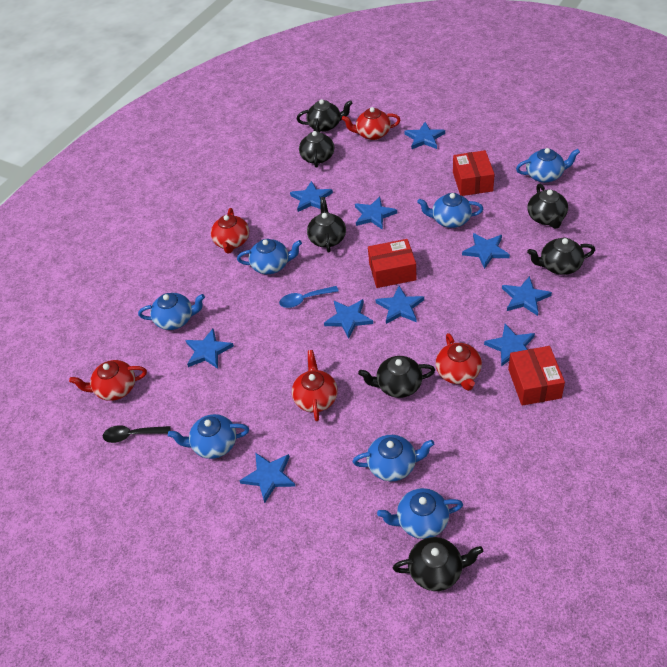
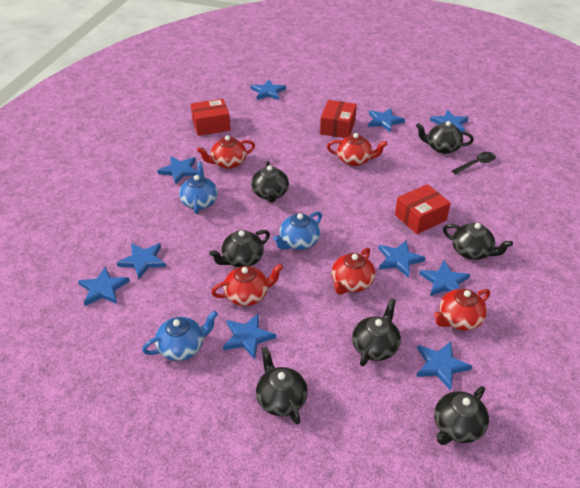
blue spoon: 1 -> 0
blue teapot: 7 -> 3

